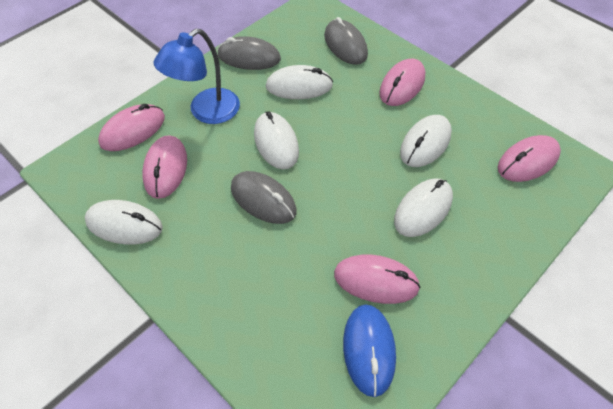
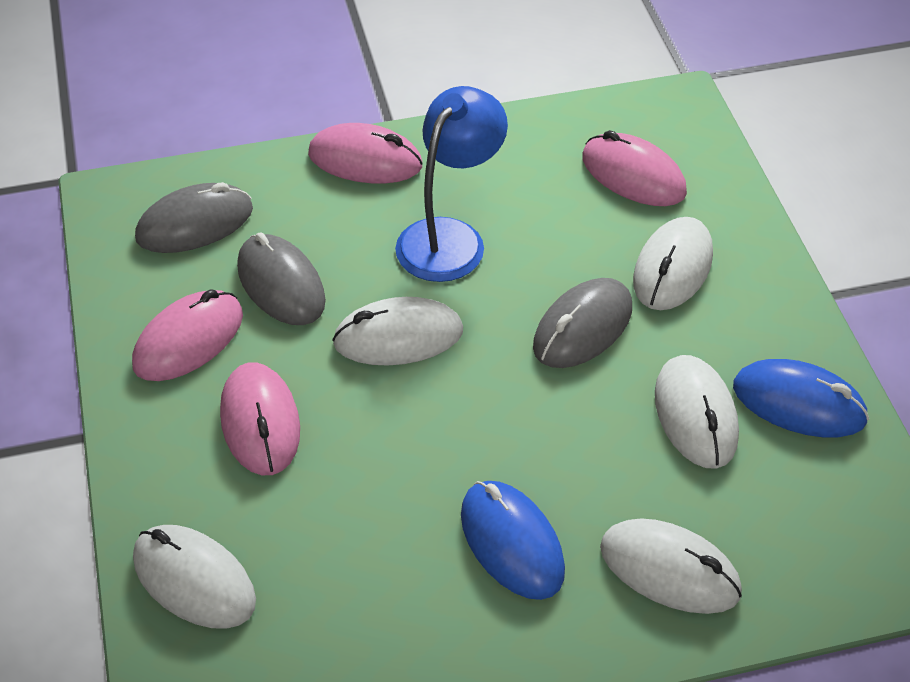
blue mouse: 1 -> 2
pink mouse: 5 -> 4

